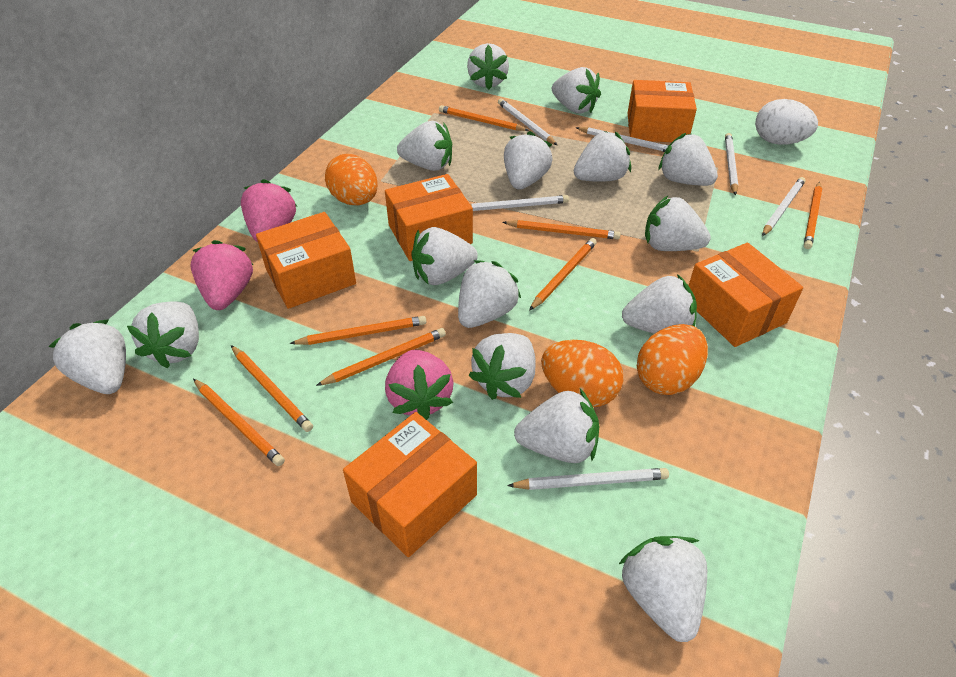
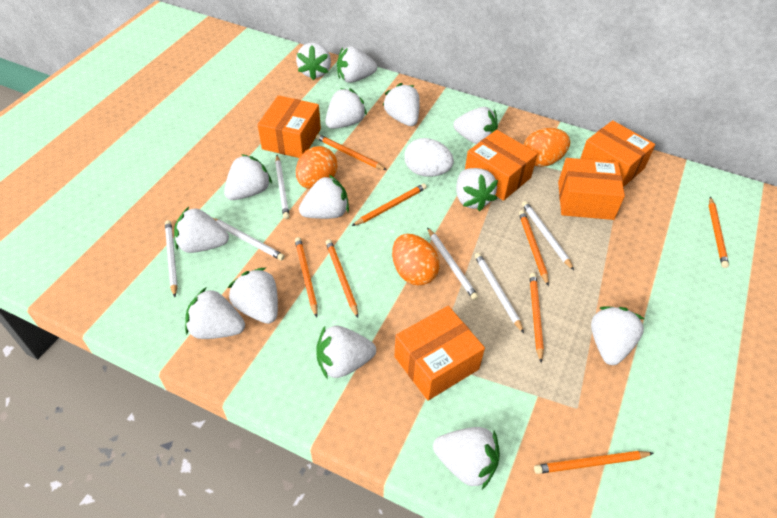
pink strawberry: 3 -> 0
white strawberry: 15 -> 14

